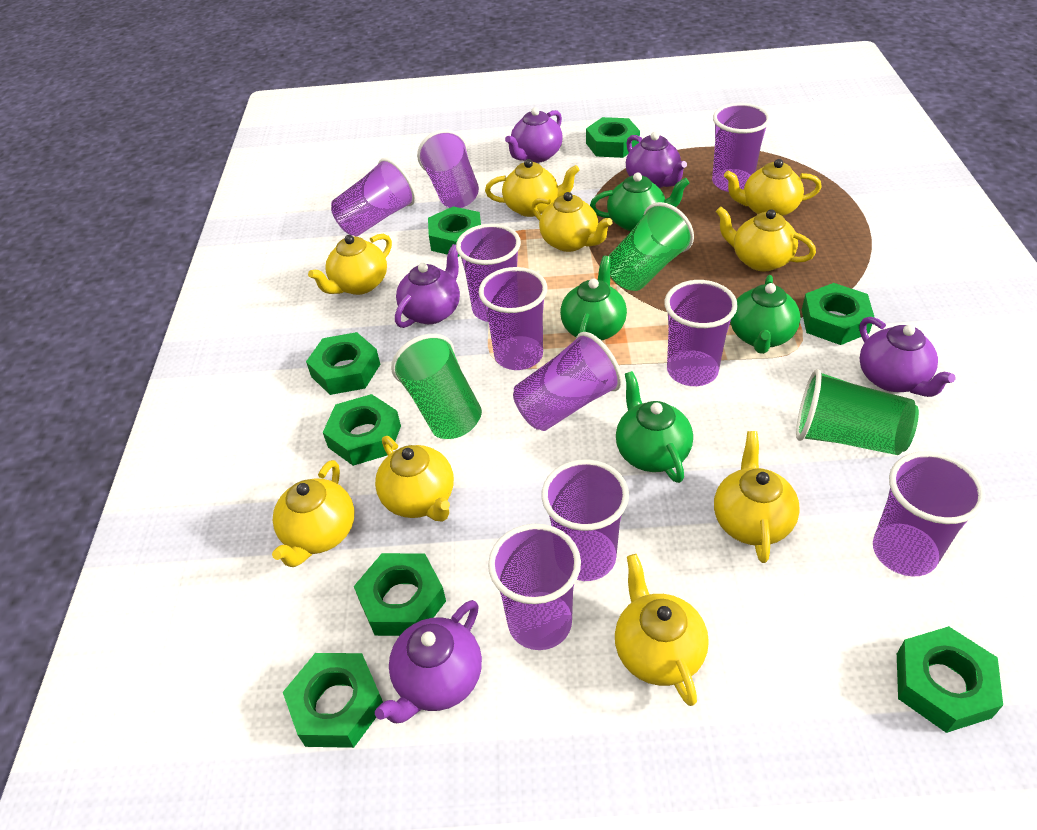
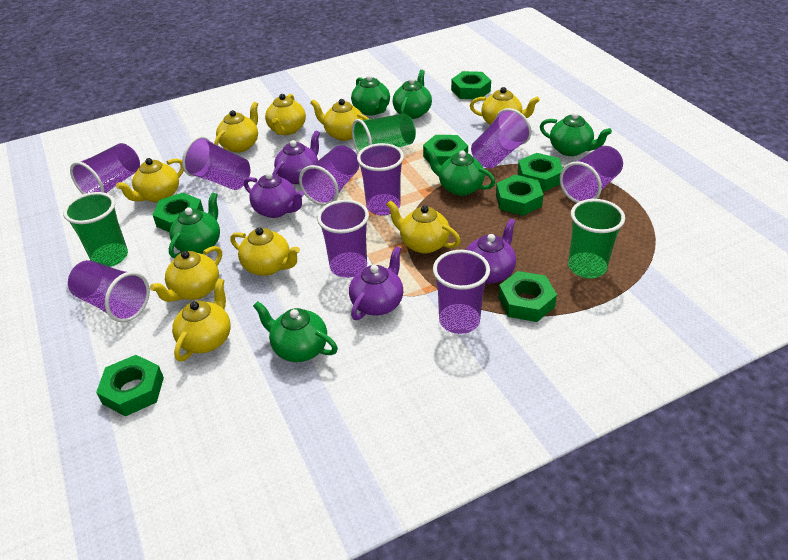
green nut: 8 -> 7
green teapot: 4 -> 6
purple cup: 10 -> 9
purple teapot: 5 -> 4

